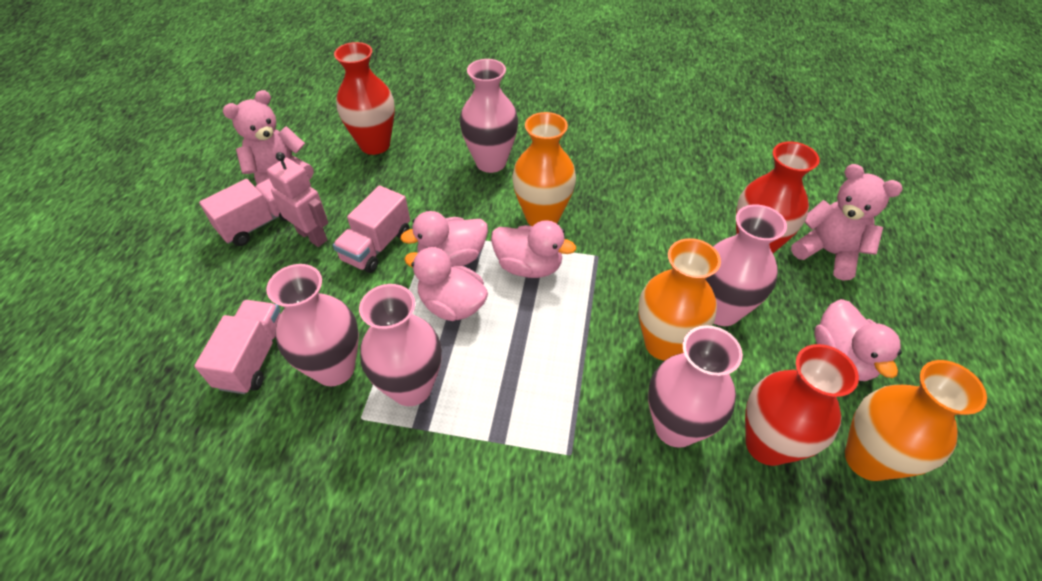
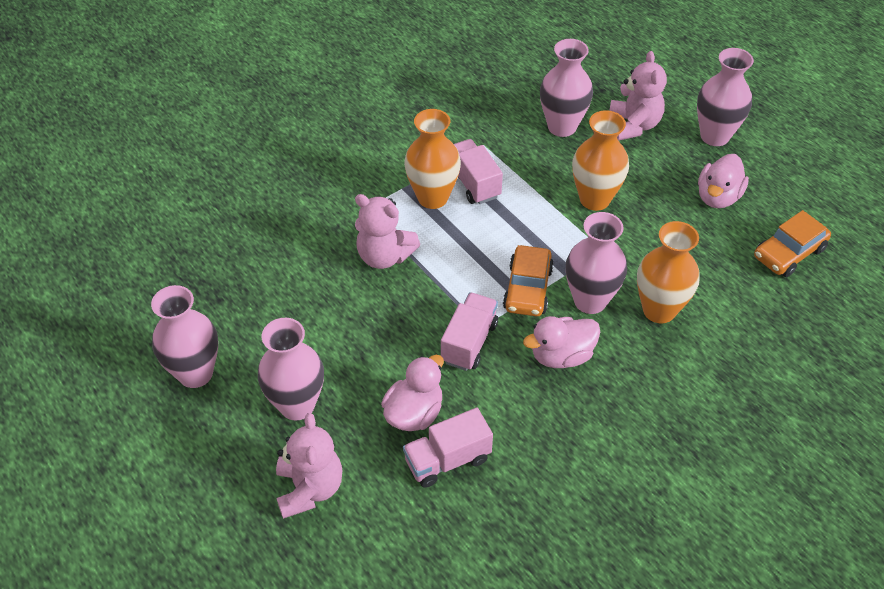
orange car: 0 -> 2
pink duck: 4 -> 3
pink robot: 1 -> 0
pink teddy bear: 2 -> 3
red vase: 3 -> 0

